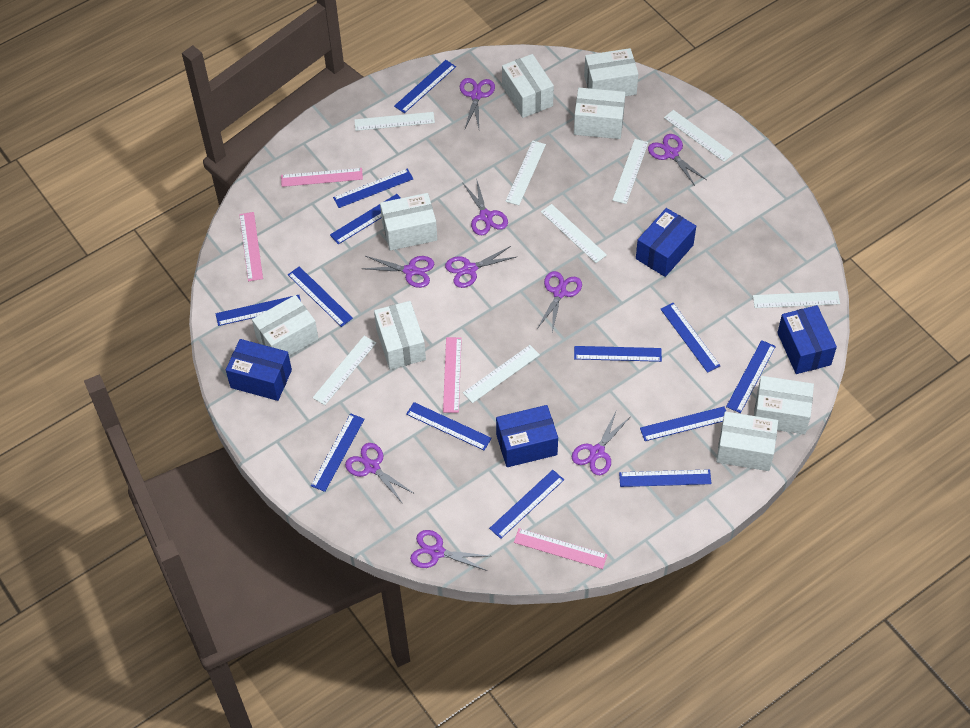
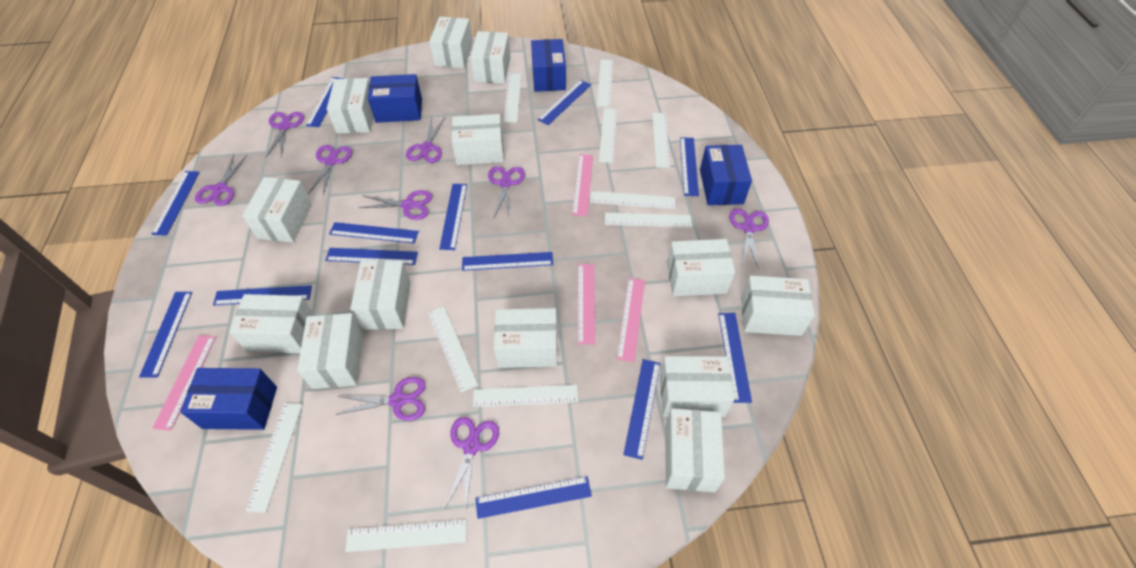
white box: 8 -> 13
white ruler: 8 -> 10

